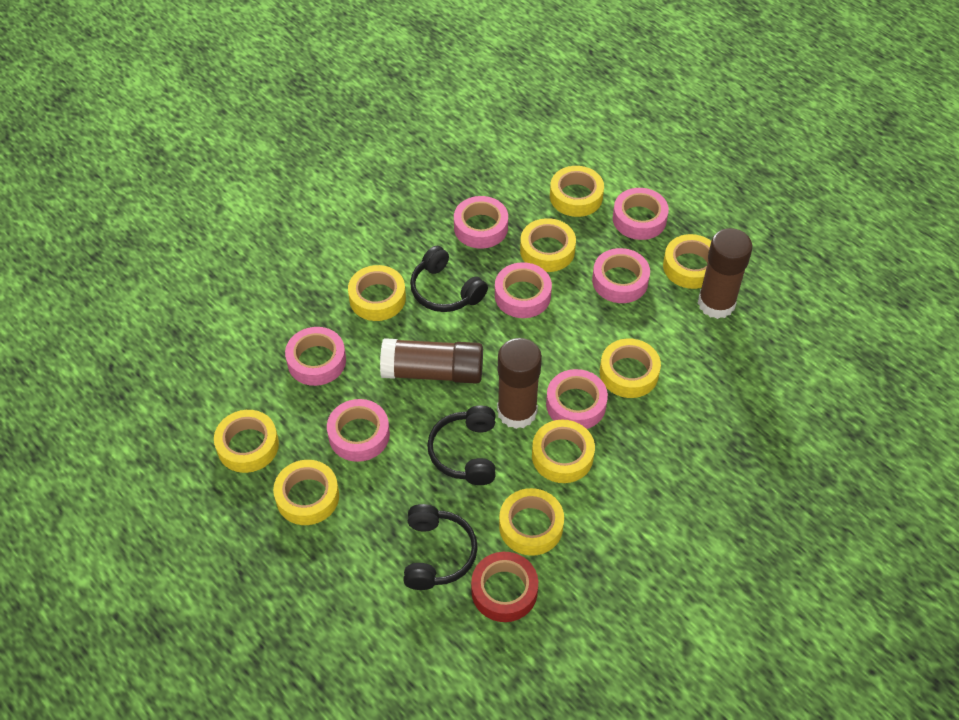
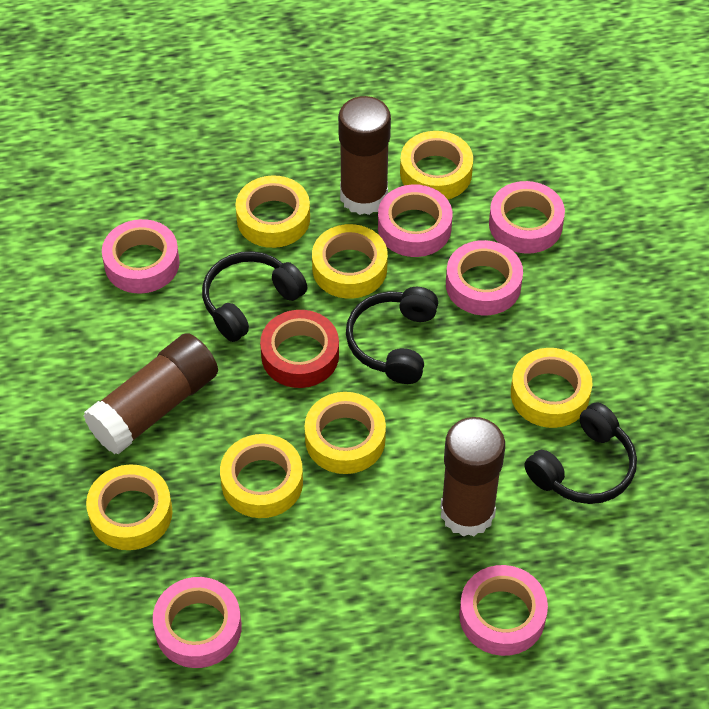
pink tape: 7 -> 6
yellow tape: 9 -> 7

